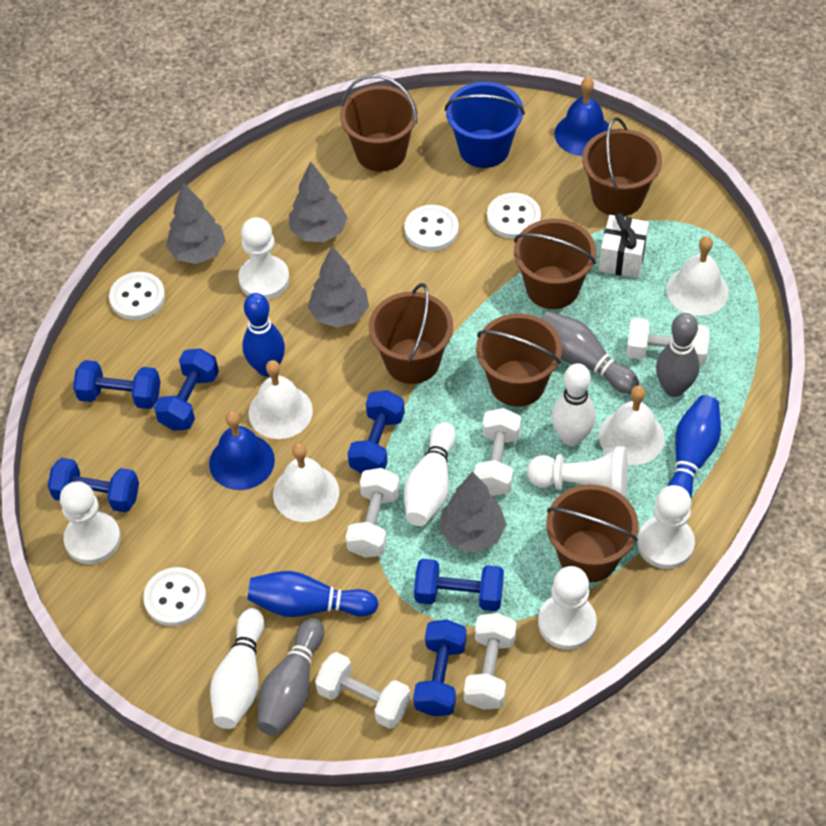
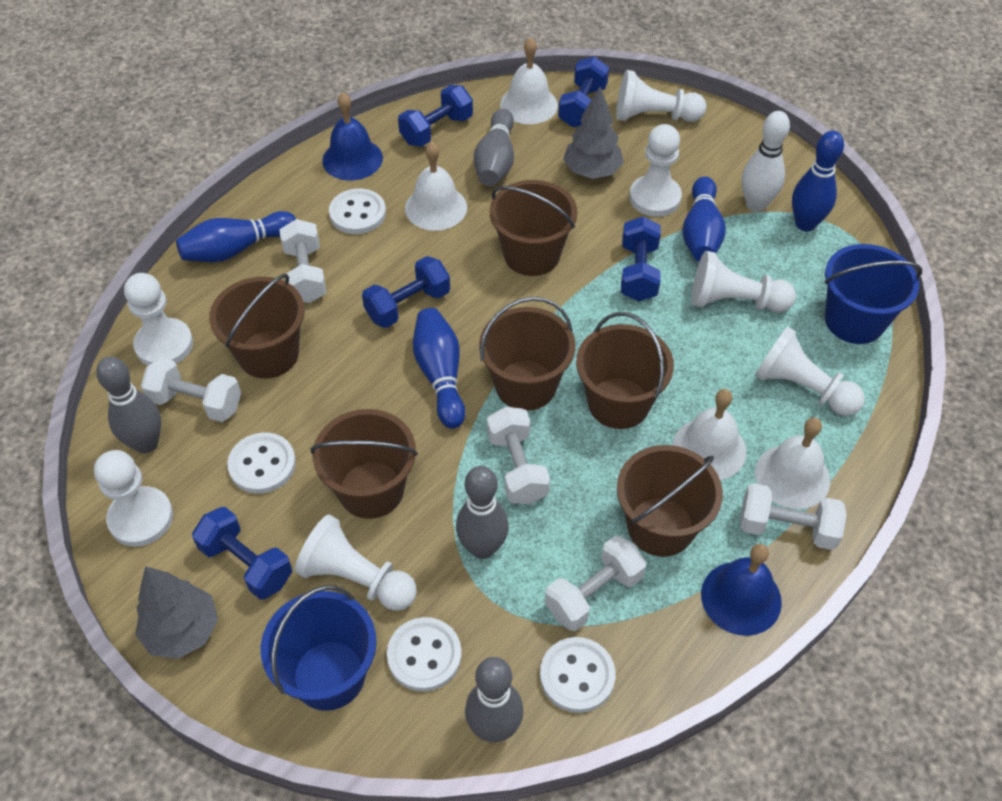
blue bowling pin: 3 -> 4
blue bucket: 1 -> 2
blue dumbbell: 6 -> 5
grey bowling pin: 3 -> 4
grey tree: 4 -> 2
white bowling pin: 3 -> 1
white gift: 1 -> 0
white pawn: 5 -> 7

